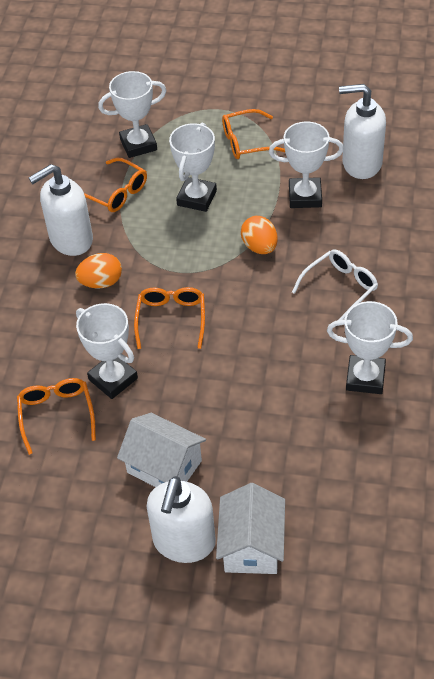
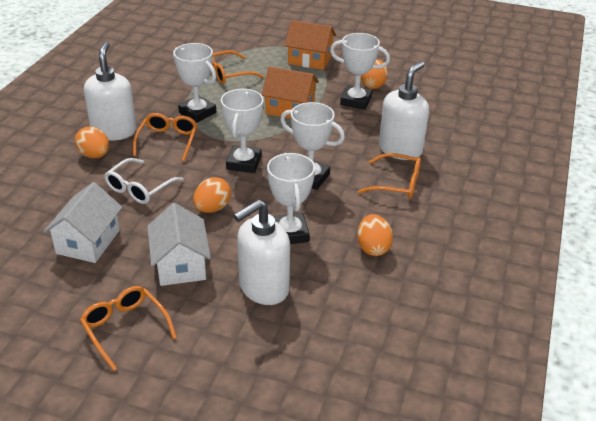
orange egg: 2 -> 4
orange house: 0 -> 2

